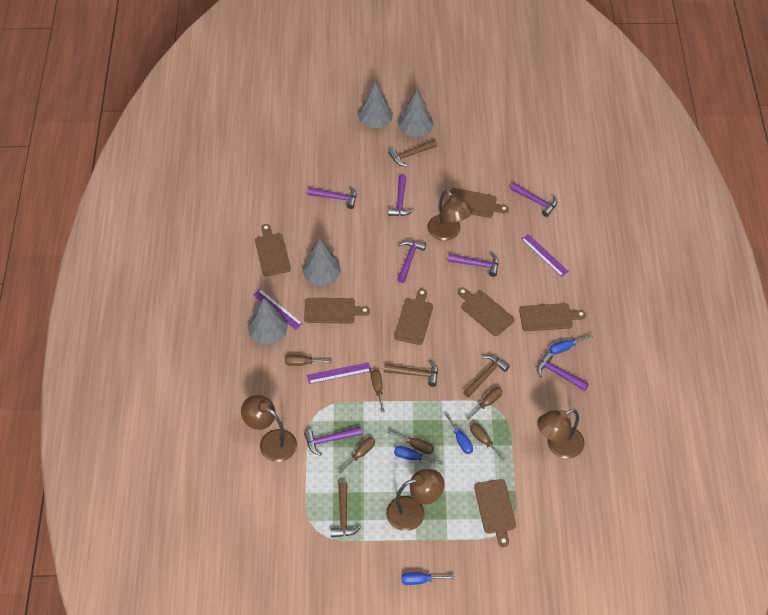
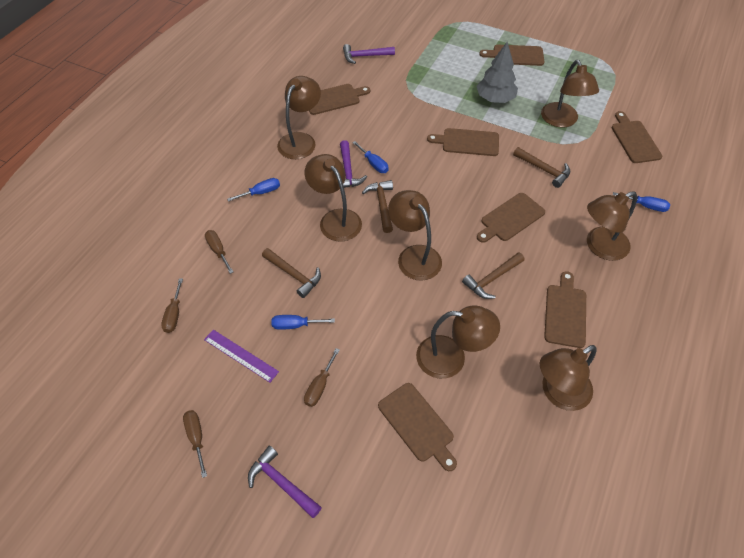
brown lamp: 4 -> 7
brown screwdriver: 6 -> 4
grey tree: 4 -> 1
purple hammer: 7 -> 3
purple ruler: 3 -> 1

